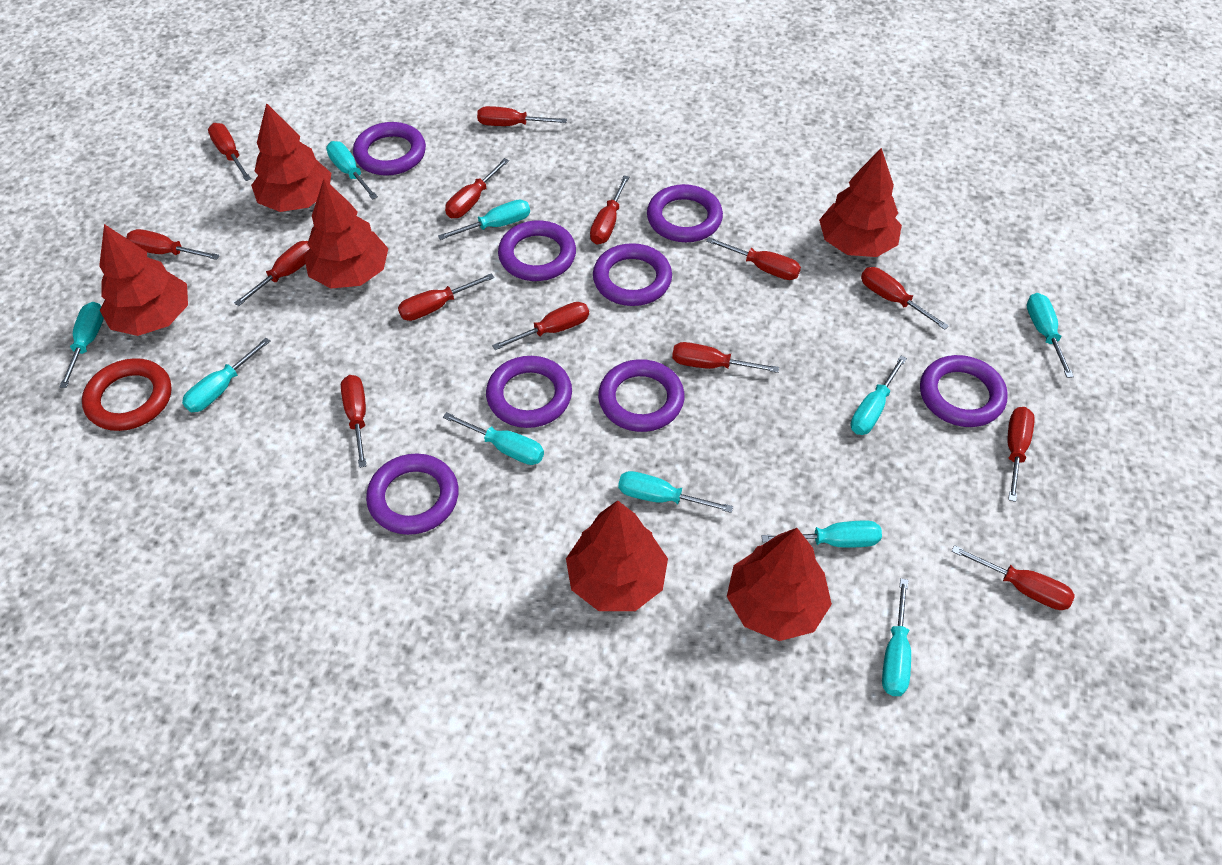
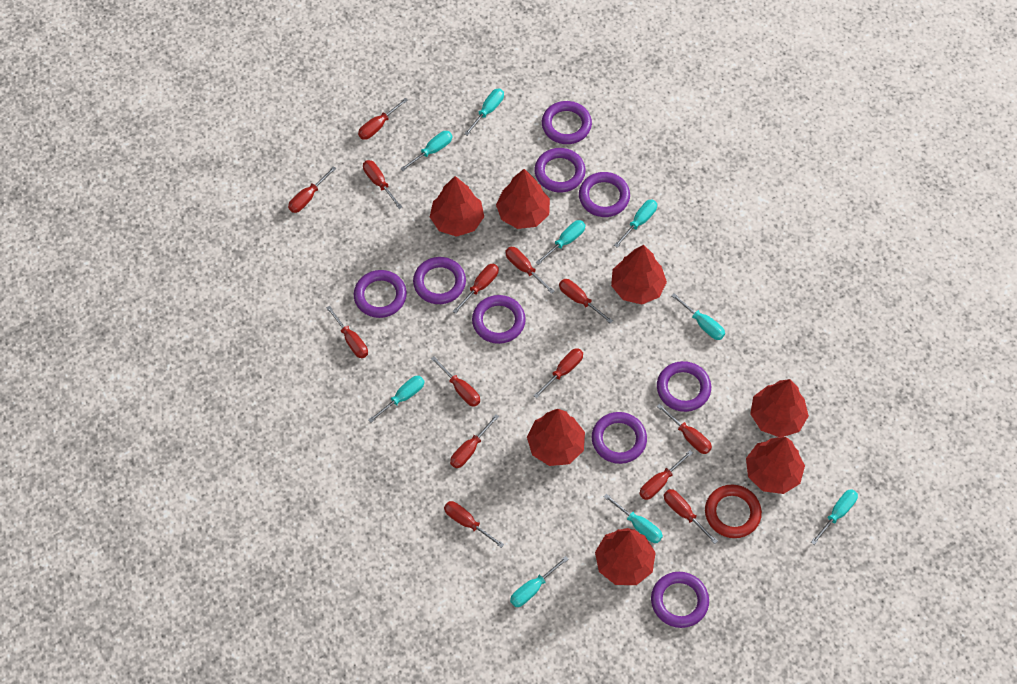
purple ring: 8 -> 9
red tree: 6 -> 7
turquoise screwdriver: 10 -> 9

